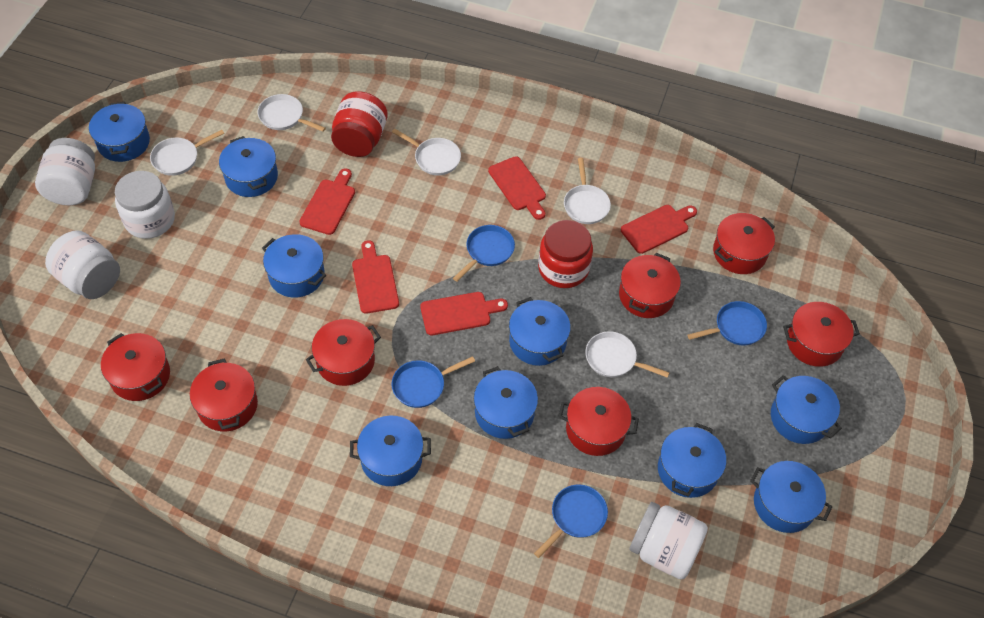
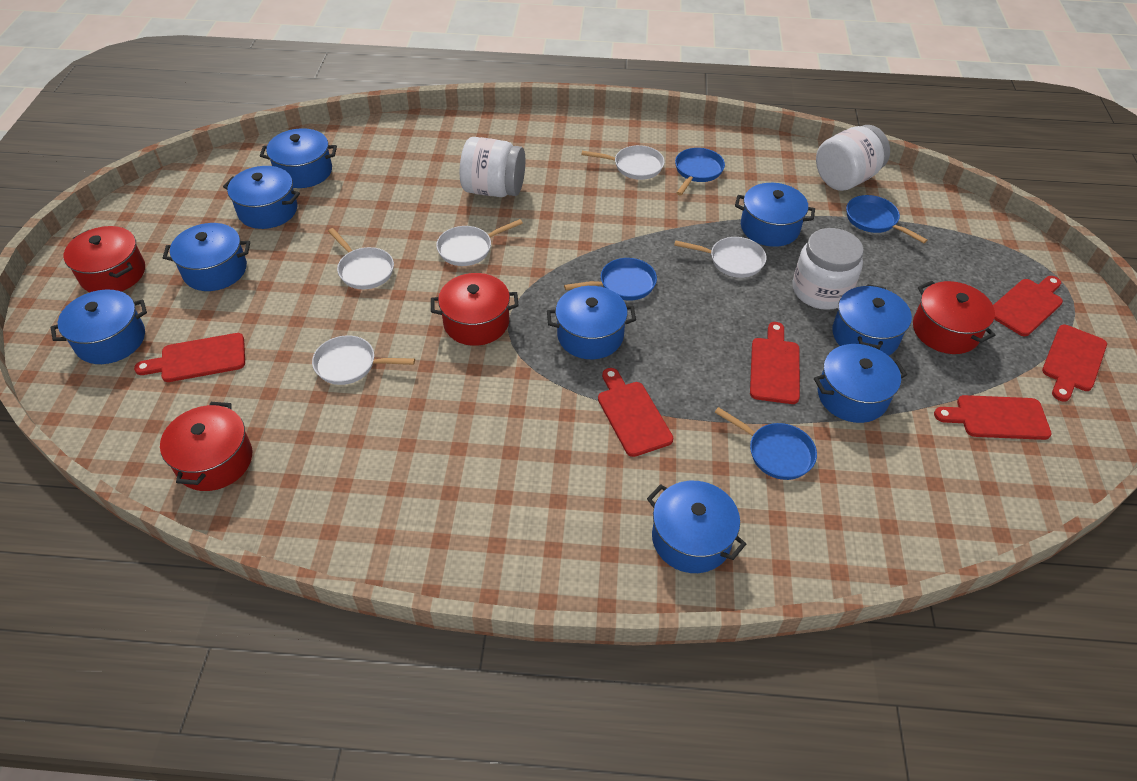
red cutting board: 5 -> 6
red jar: 2 -> 0
red pot: 7 -> 4
white jar: 4 -> 3

